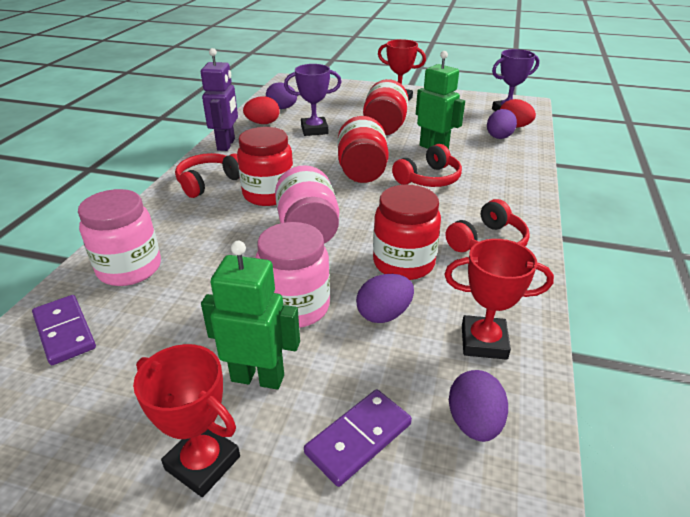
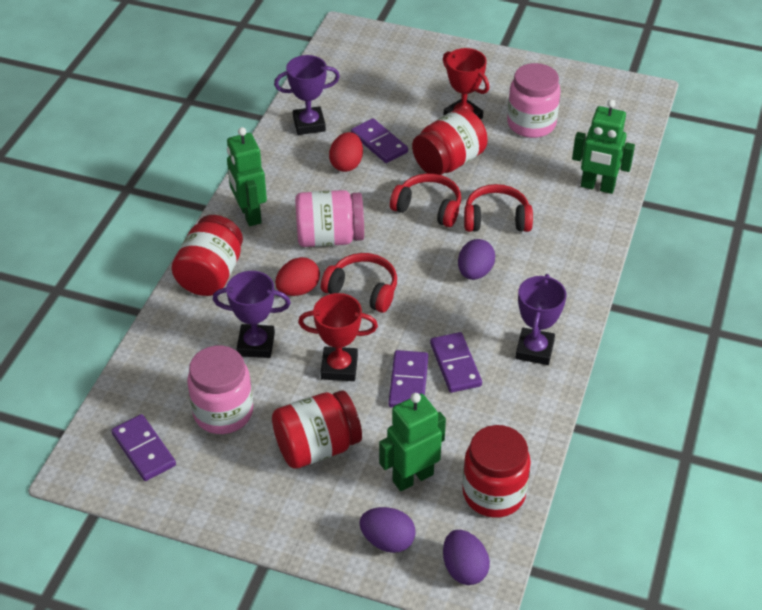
green robot: 2 -> 3
purple domino: 2 -> 4
purple egg: 4 -> 3
purple robot: 1 -> 0
purple trophy: 2 -> 3
red trophy: 3 -> 2

